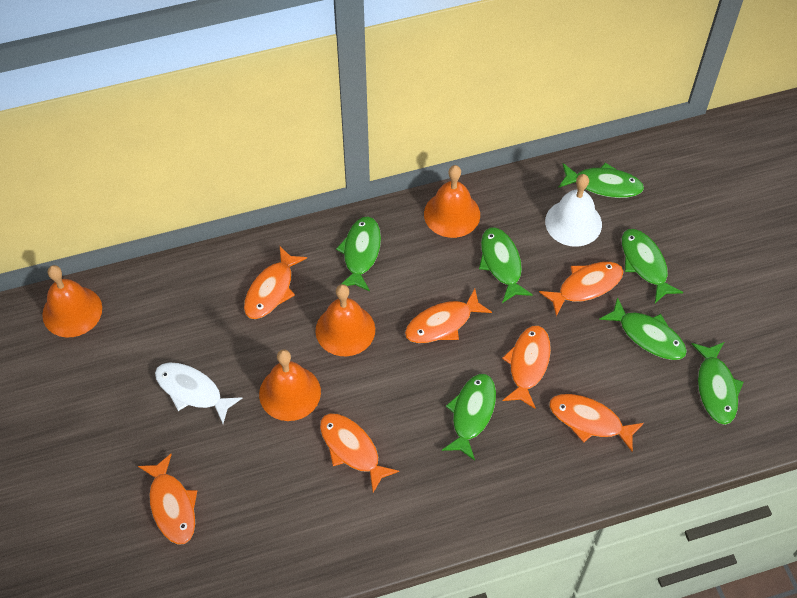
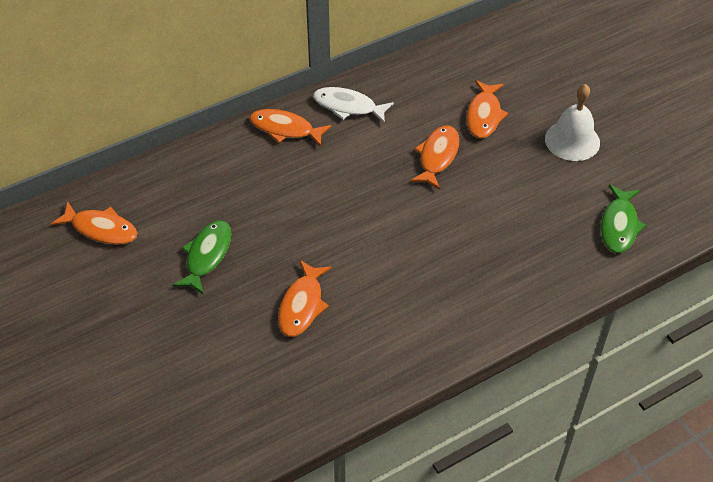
green fish: 7 -> 2
orange bell: 4 -> 0
orange fish: 7 -> 5

